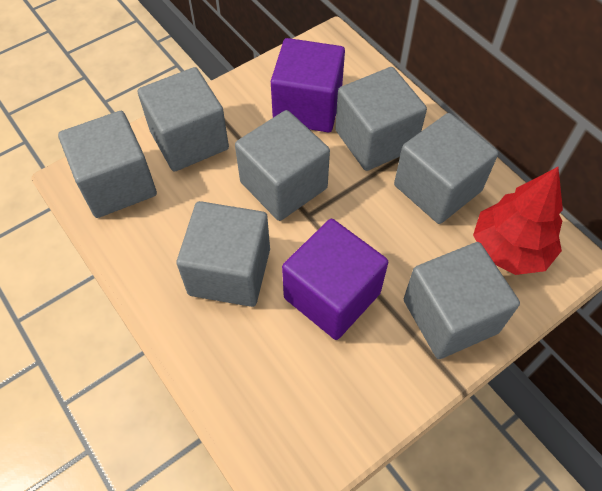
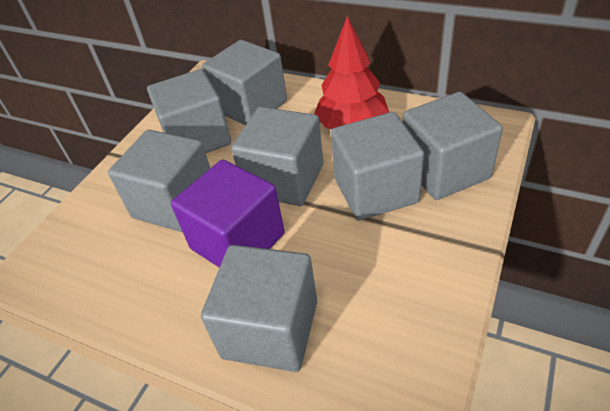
purple cube: 2 -> 1

